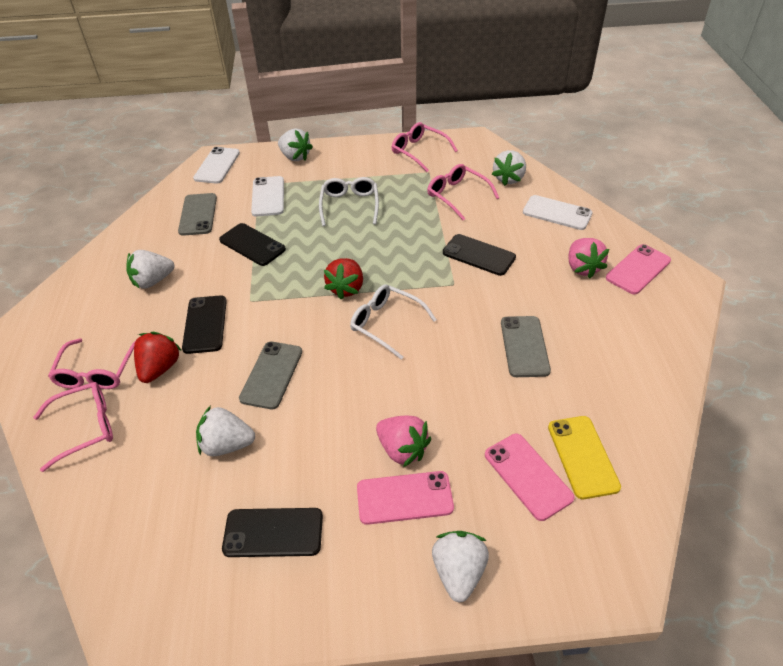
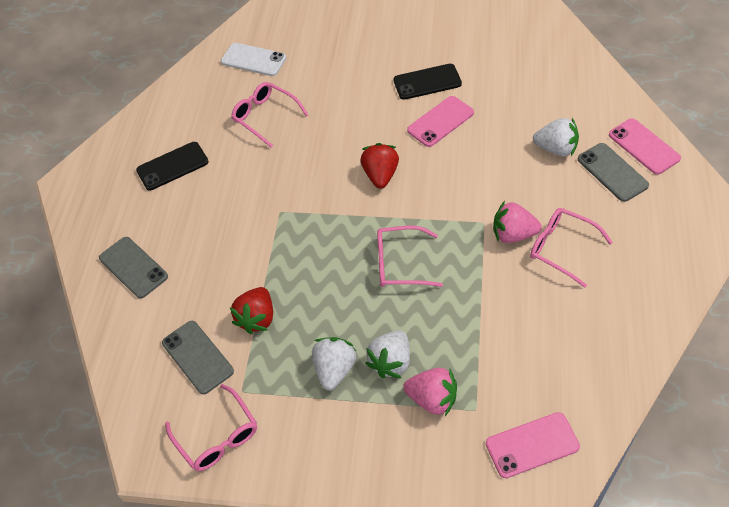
black phone: 4 -> 2
white glasses: 2 -> 0
white phone: 3 -> 1
white strawberry: 5 -> 3
yellow phone: 1 -> 0

